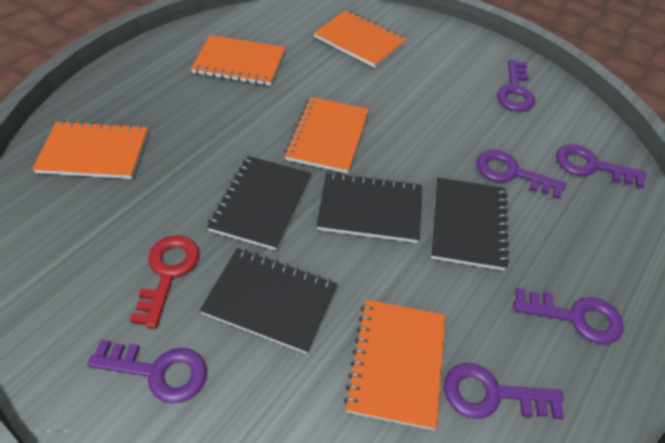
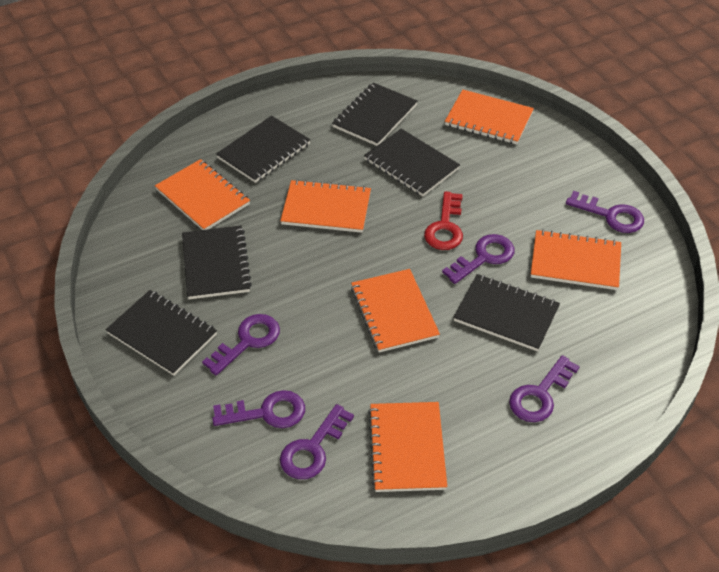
black notebook: 4 -> 6
orange notebook: 5 -> 6

